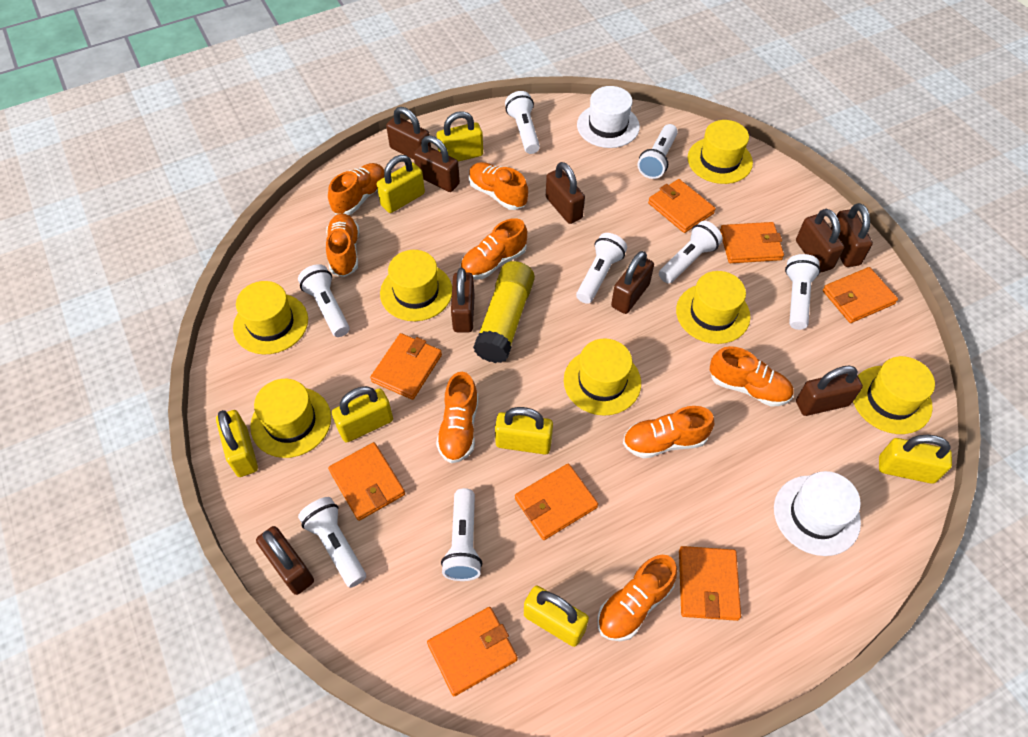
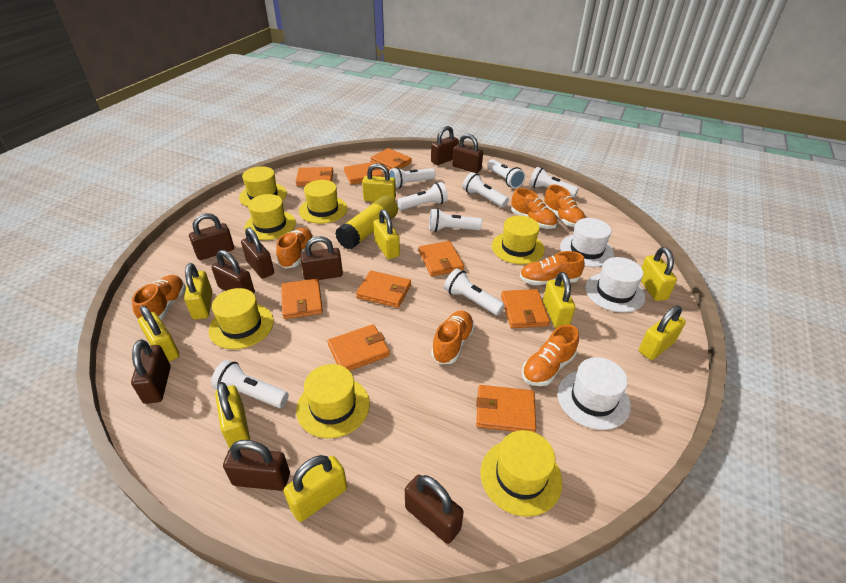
orange shoe: 8 -> 7
orange wallet: 8 -> 9
white hat: 2 -> 3
yellow padlock: 7 -> 9

